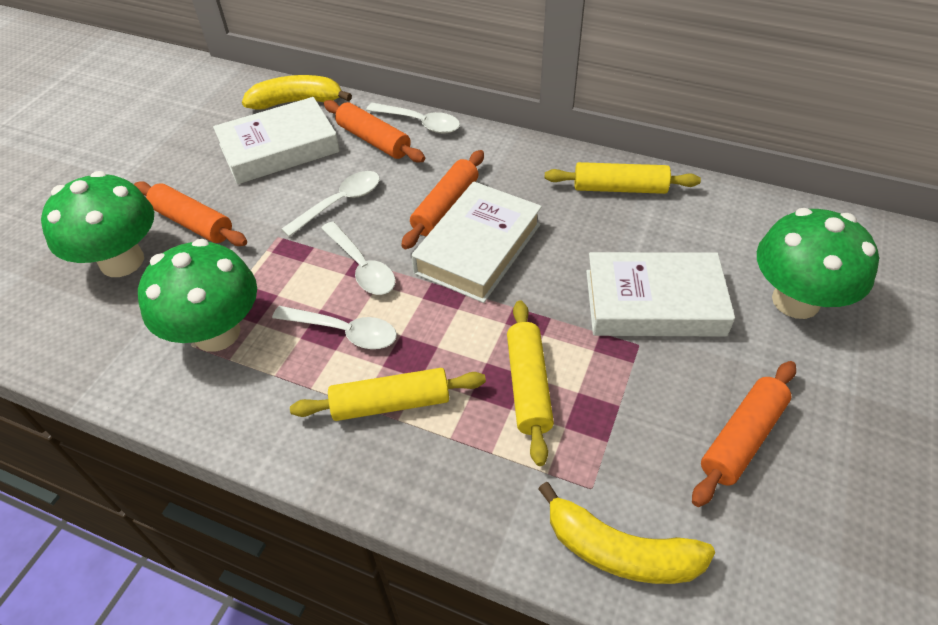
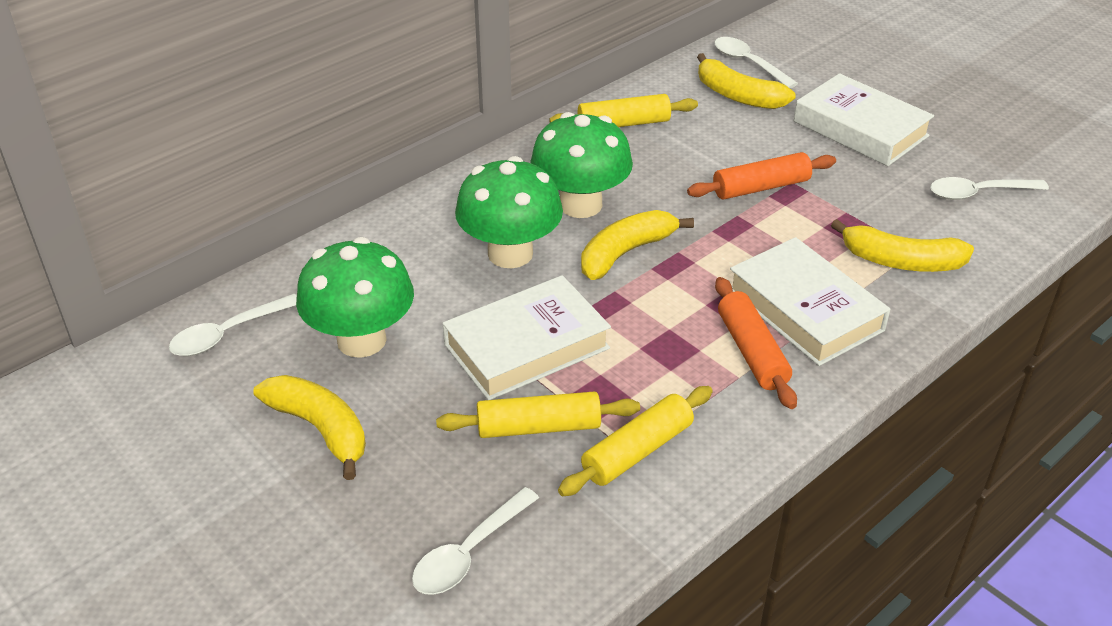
orange rolling pin: 4 -> 2
yellow banana: 2 -> 4

